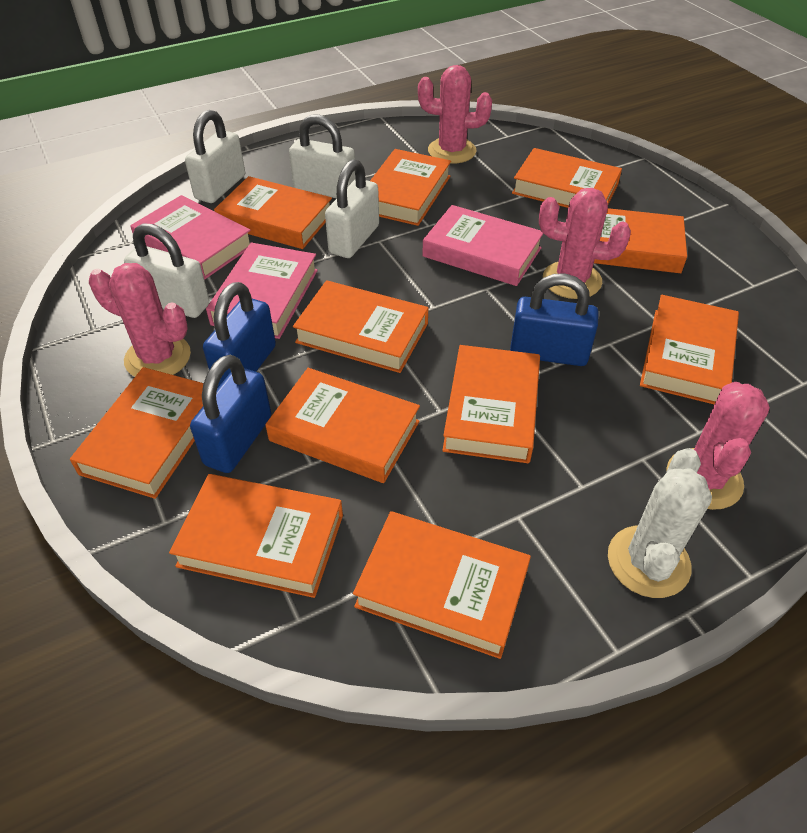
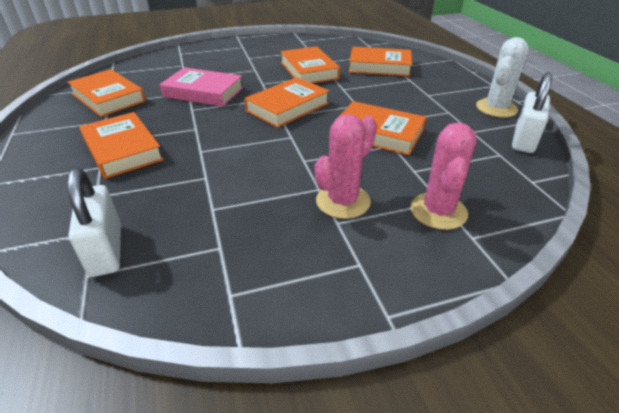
blue padlock: 3 -> 0
orange book: 11 -> 6
pink book: 3 -> 1
pink cactus: 4 -> 2
white padlock: 4 -> 2

